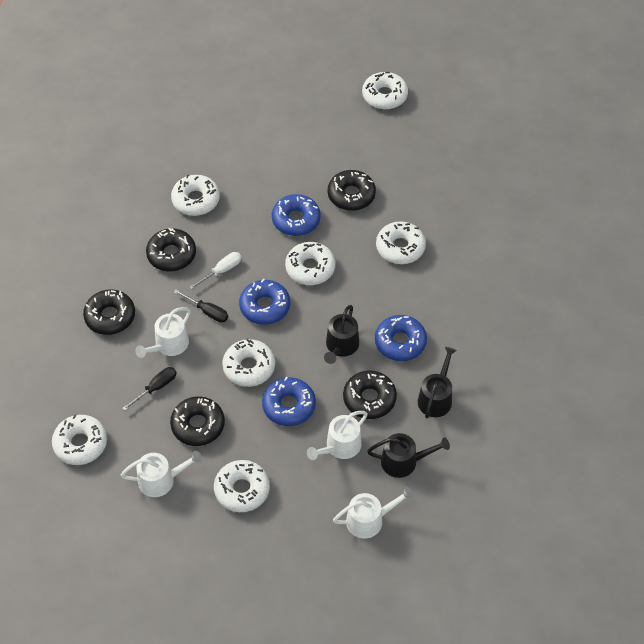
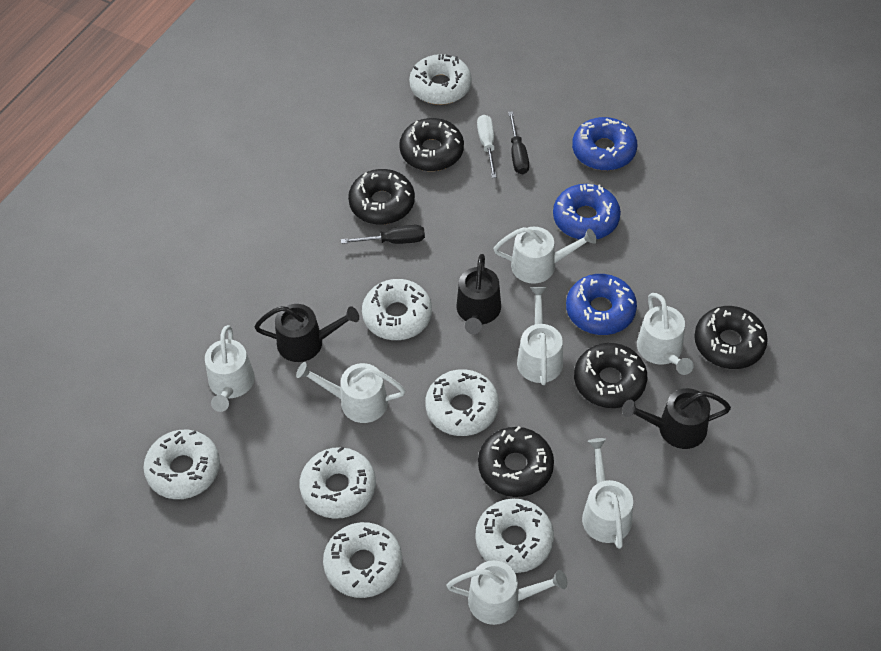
blue donut: 4 -> 3
white watering can: 4 -> 7

